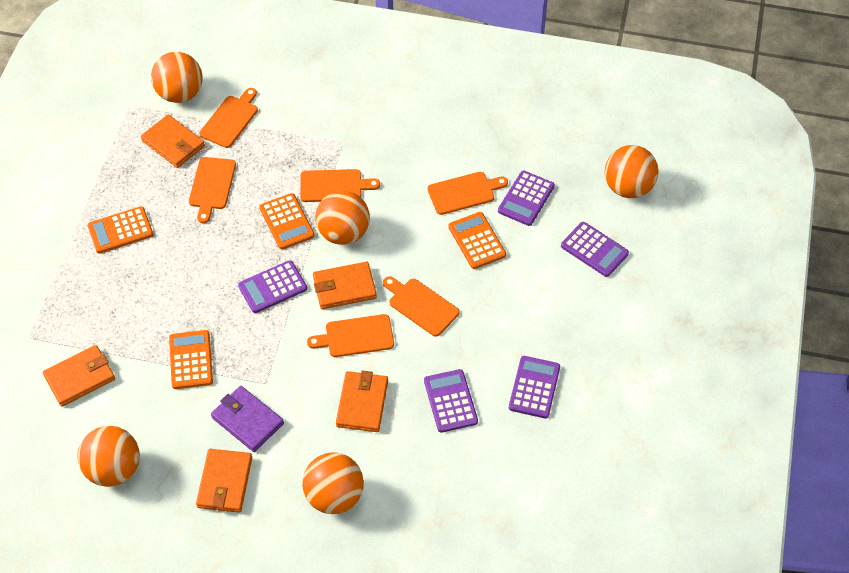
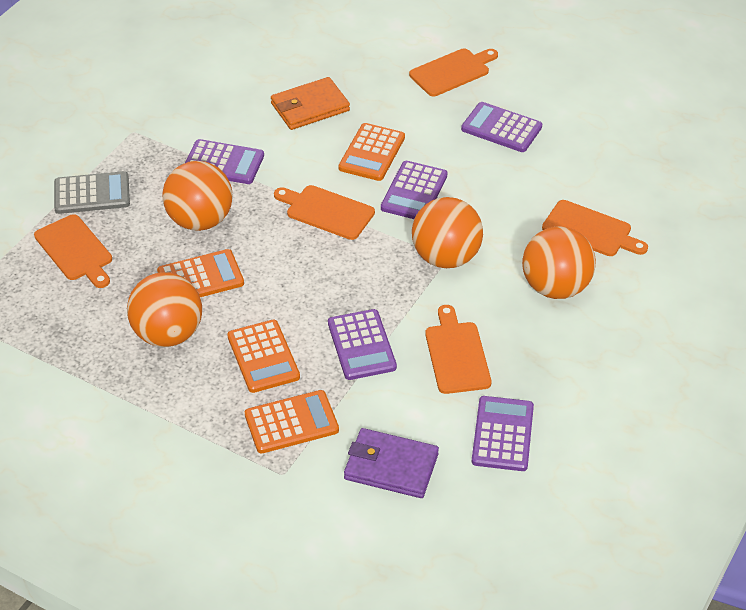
grey calculator: 0 -> 1
orange ball: 5 -> 4
orange cutting board: 6 -> 5
orange wallet: 5 -> 1

